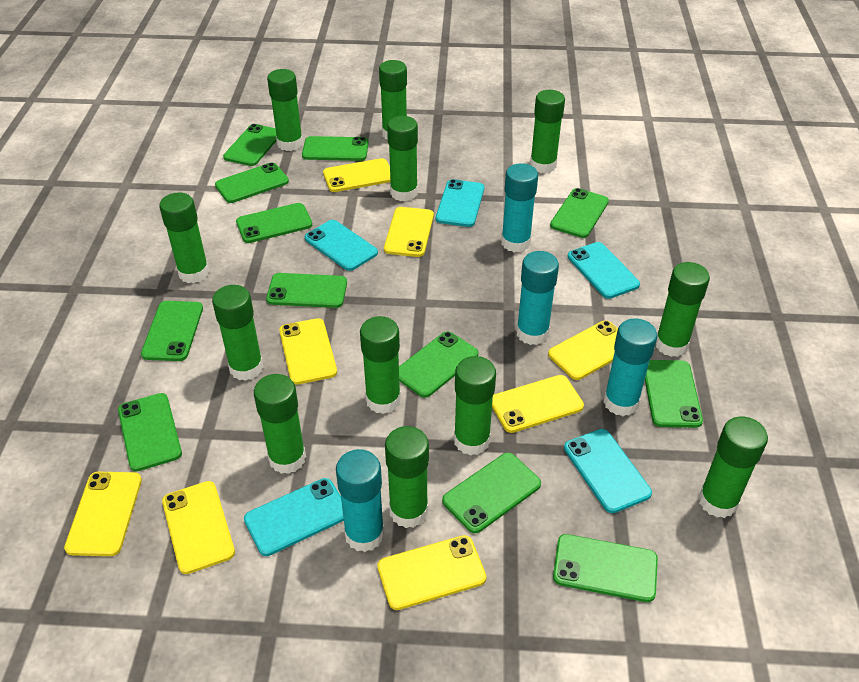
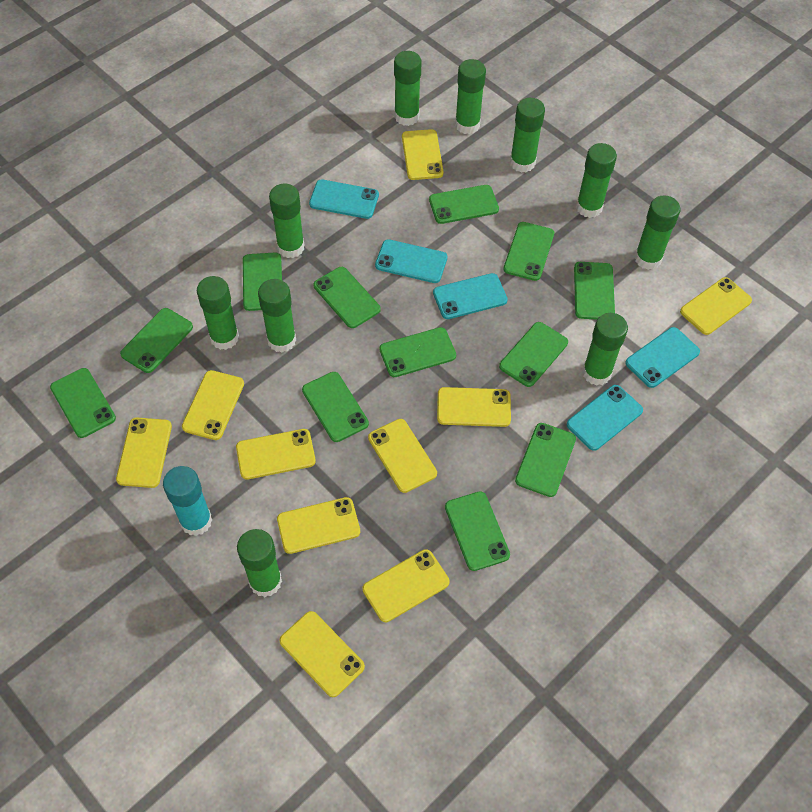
green glue stick: 12 -> 10
turquoise glue stick: 4 -> 1
yellow phone: 8 -> 10

